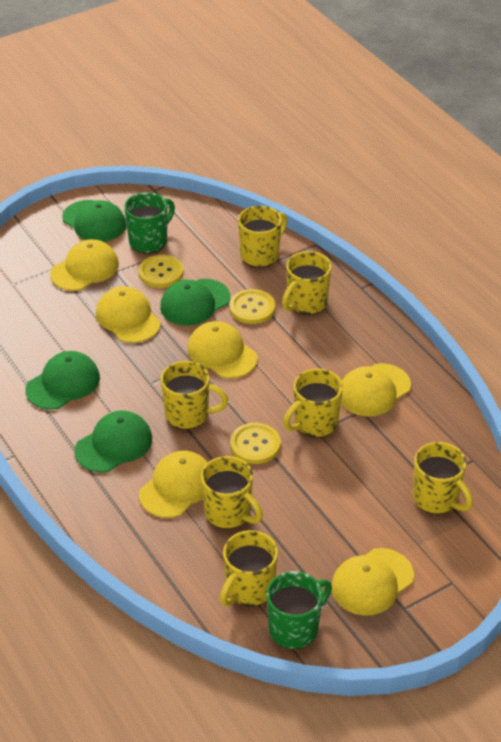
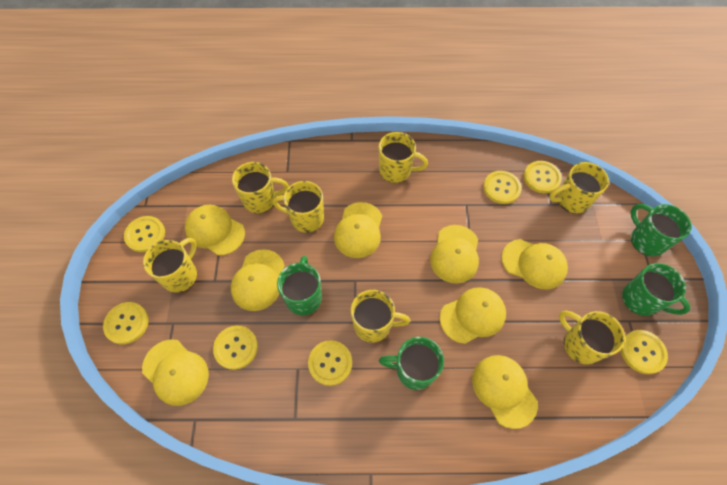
green cap: 4 -> 0
green mug: 2 -> 4
yellow button: 3 -> 7
yellow cap: 6 -> 8

